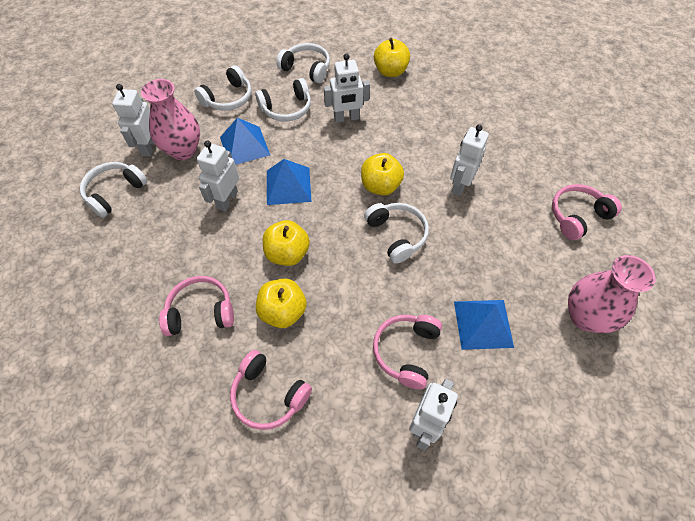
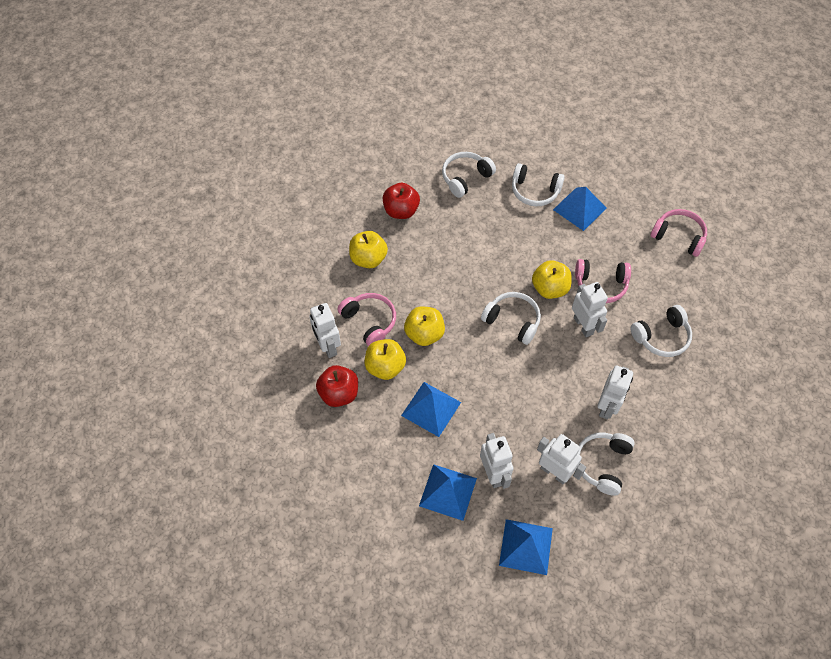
blue pyramid: 3 -> 4
pink headphones: 4 -> 3
pink vase: 2 -> 0
red apple: 0 -> 2

